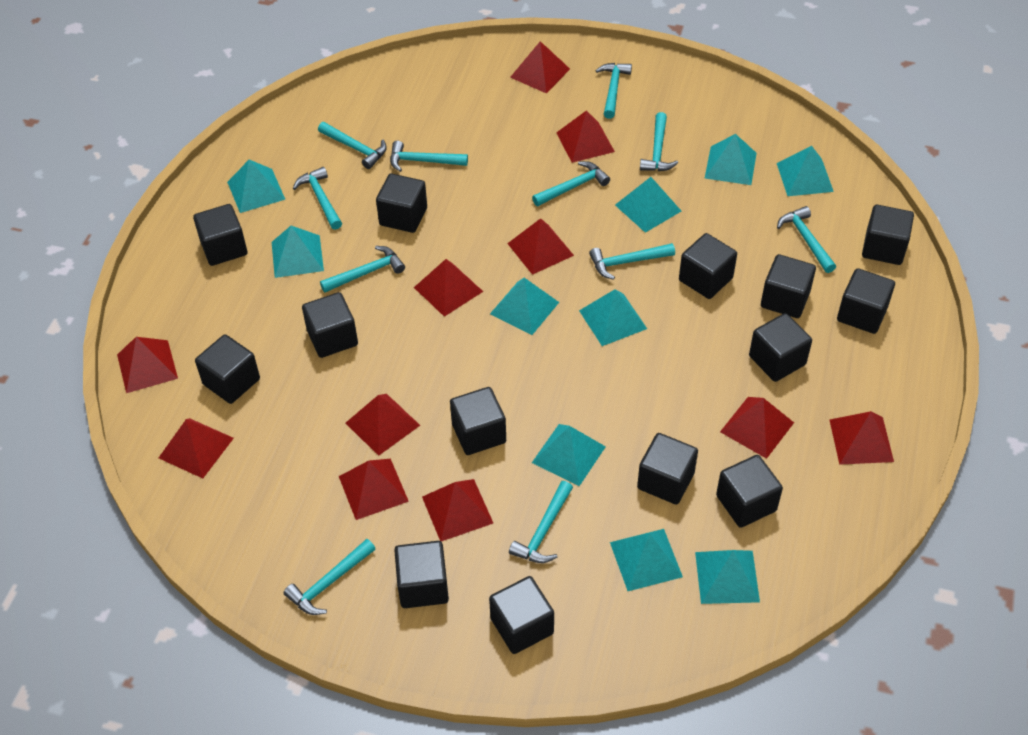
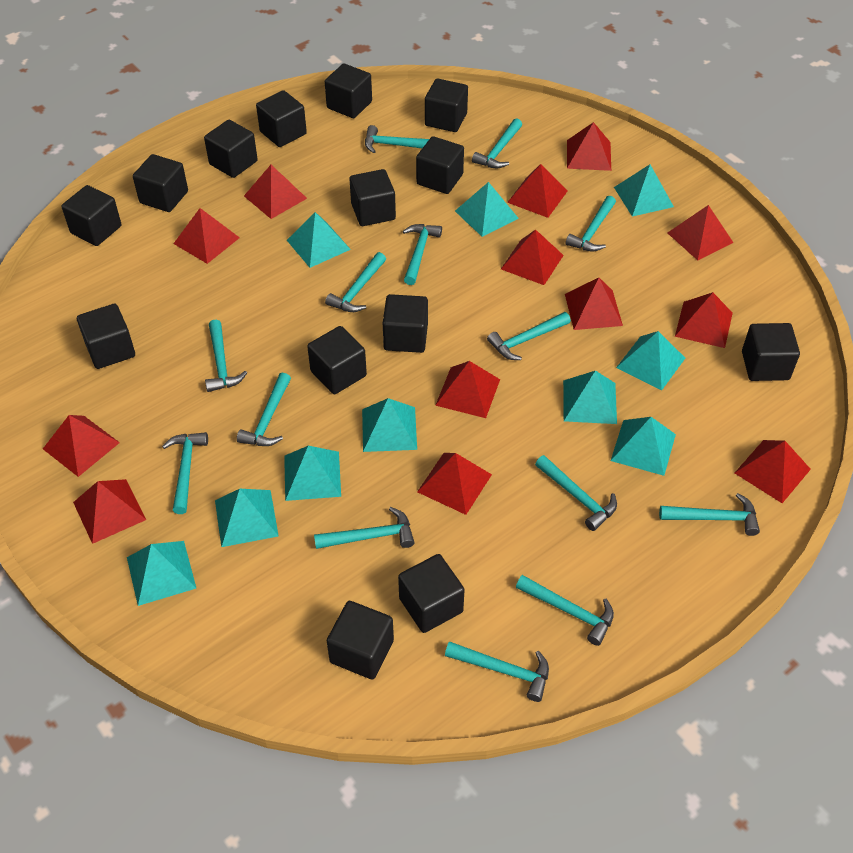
red pyramid: 11 -> 13
turquoise hammer: 11 -> 14

